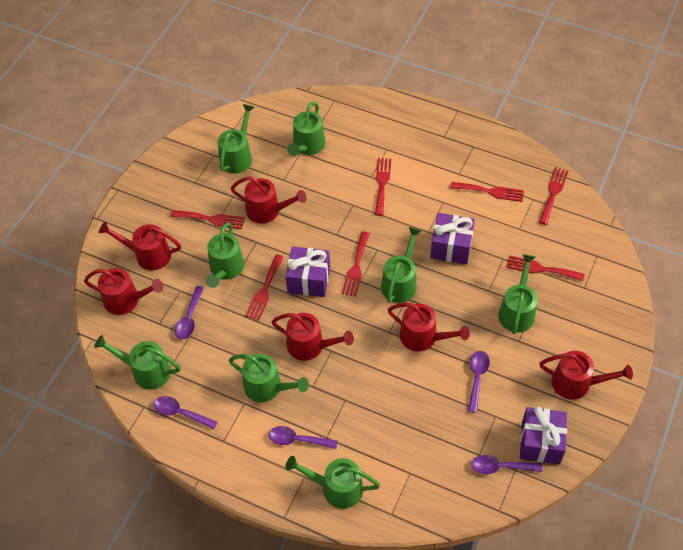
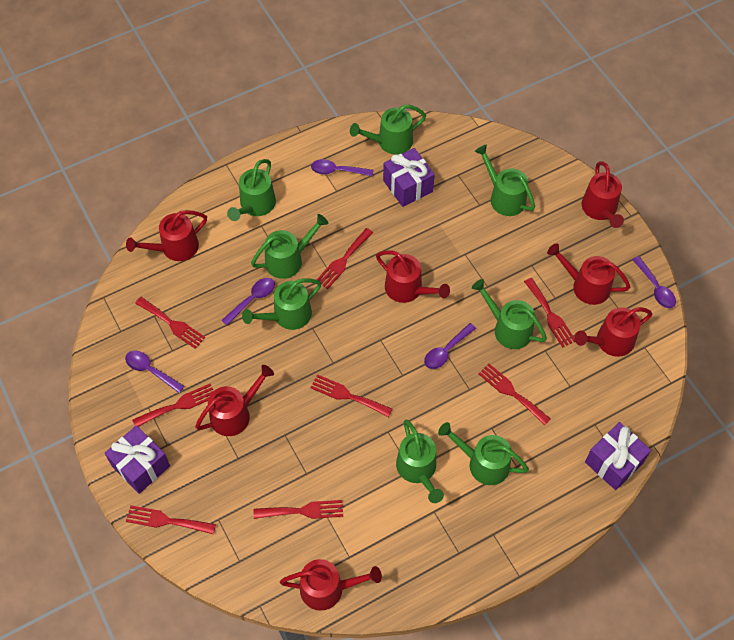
red fork: 7 -> 8
red watering can: 6 -> 7

